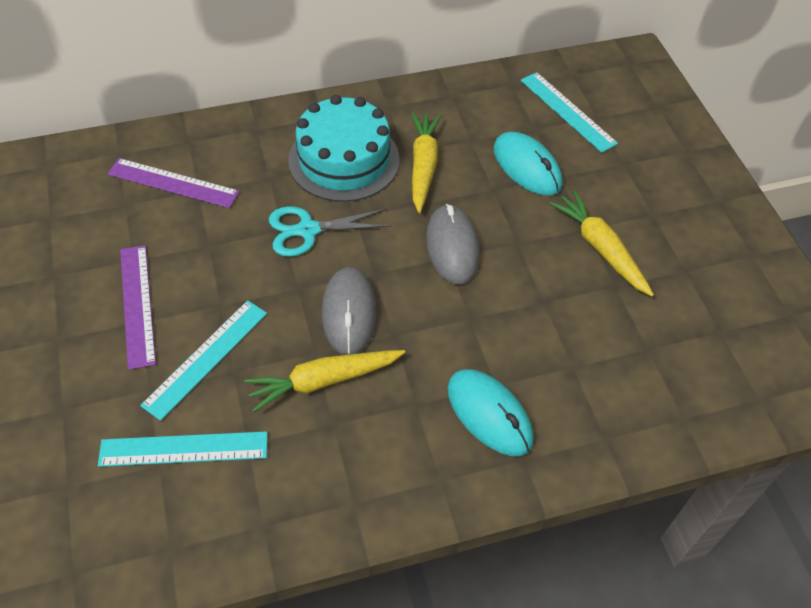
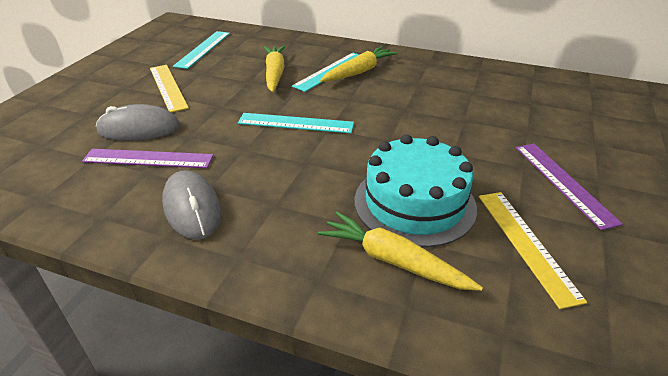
turquoise mouse: 2 -> 0
turquoise scissors: 1 -> 0
yellow ruler: 0 -> 2

